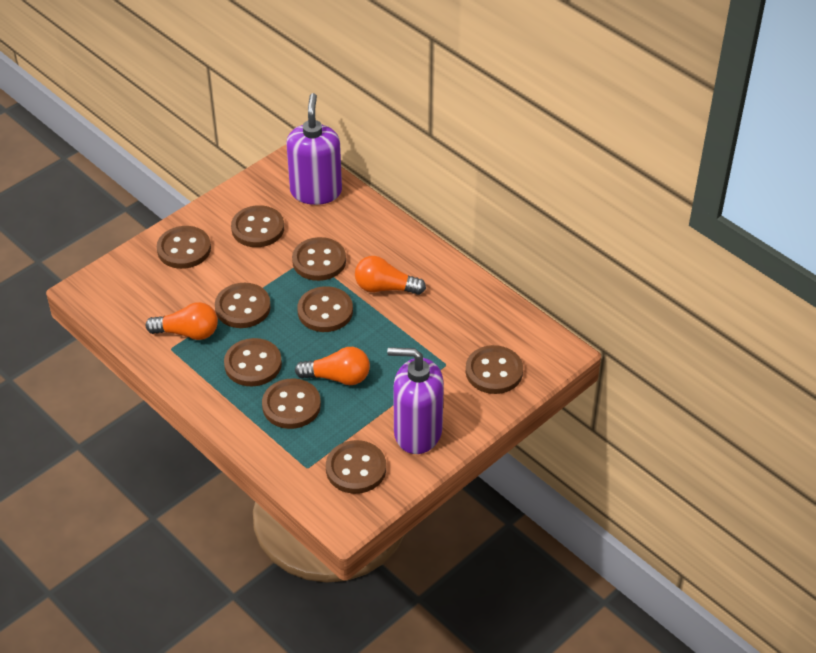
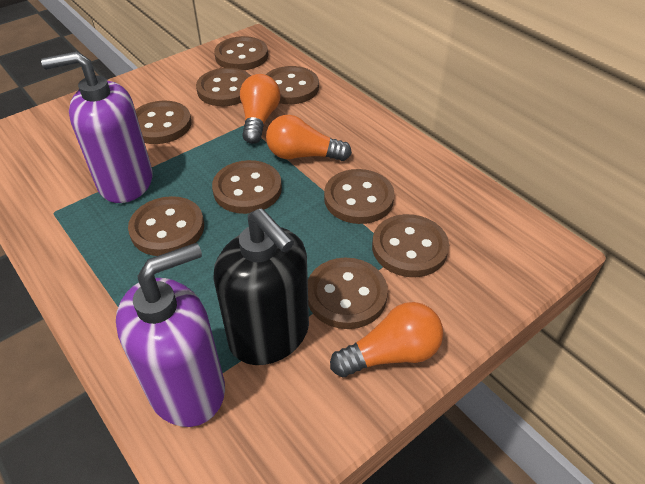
black soap dispenser: 0 -> 1

